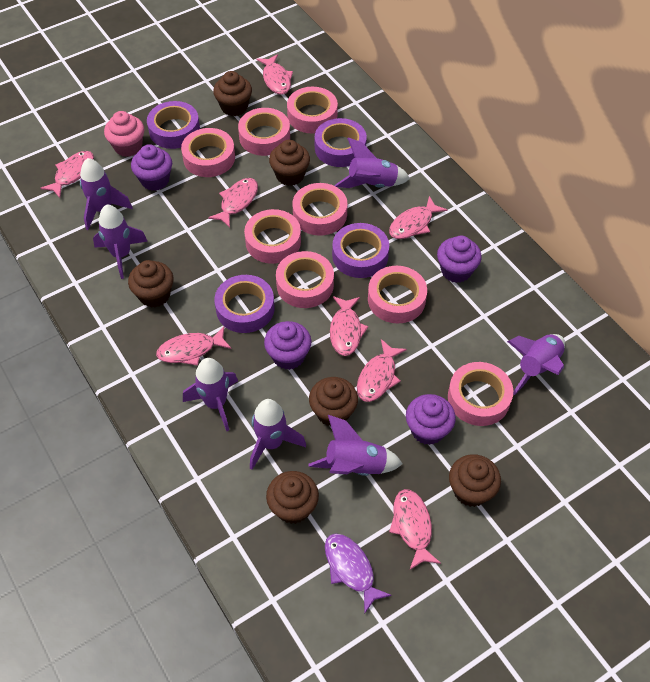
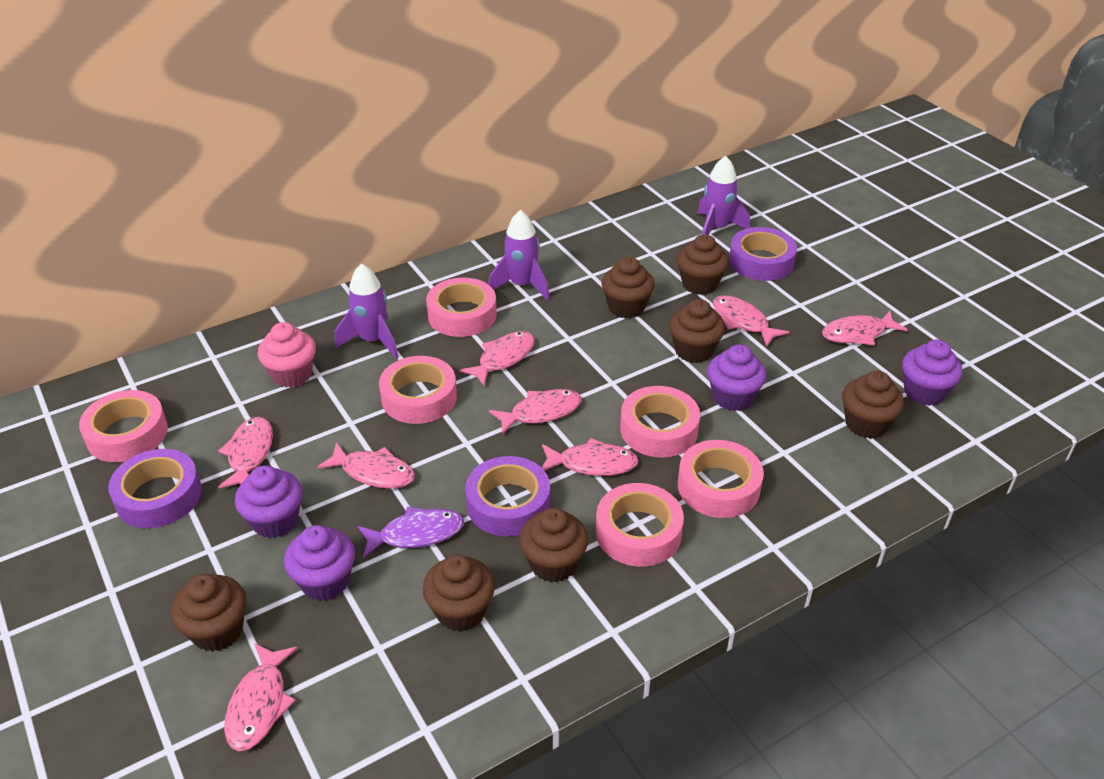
brown cupcake: 6 -> 7
pink tape: 8 -> 6
purple rocket: 7 -> 3
purple tape: 4 -> 3

